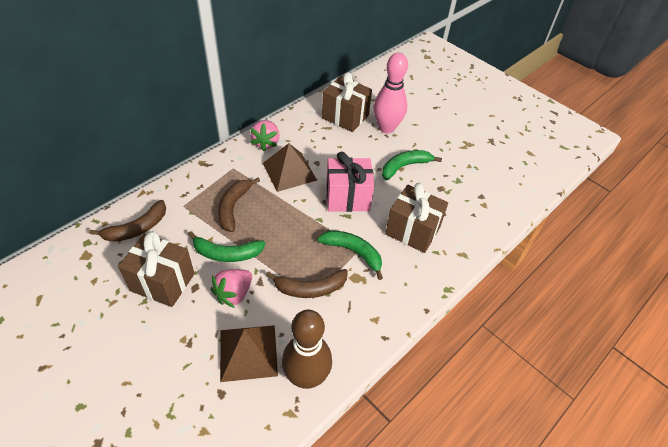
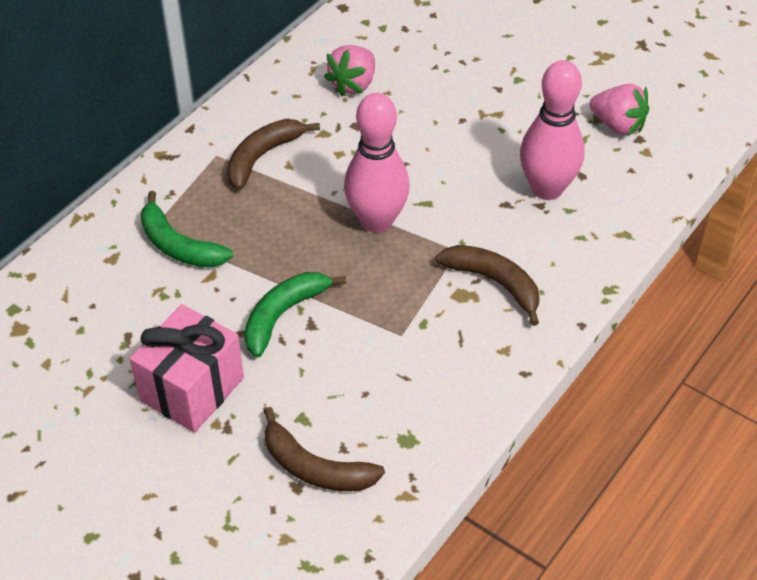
brown bowling pin: 1 -> 0
brown gift: 3 -> 0
brown pyramid: 2 -> 0
green banana: 3 -> 2
pink bowling pin: 1 -> 2

